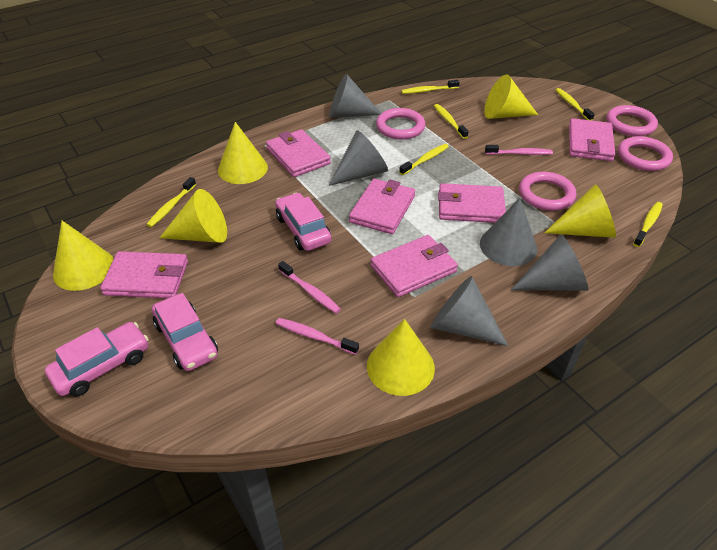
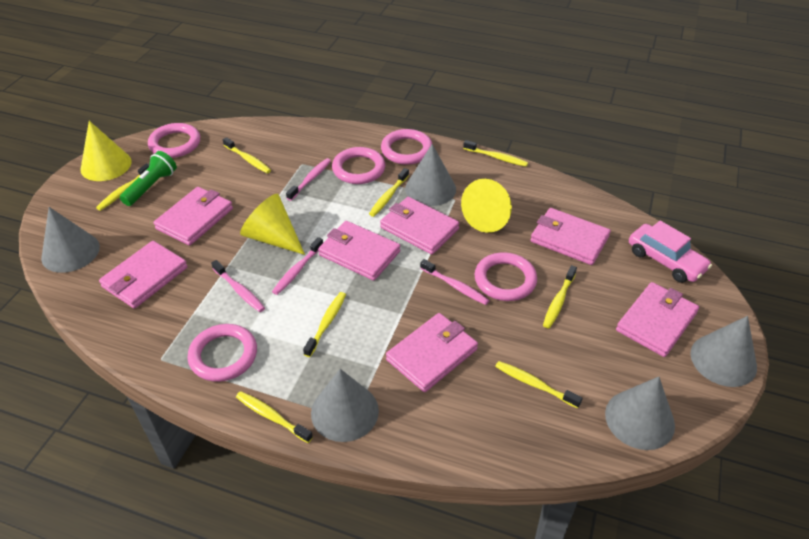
green flashlight: 0 -> 1
pink car: 3 -> 1
pink ring: 4 -> 5
pink toothbrush: 3 -> 4
pink wallet: 6 -> 7
yellow cone: 6 -> 3
yellow toothbrush: 6 -> 8

